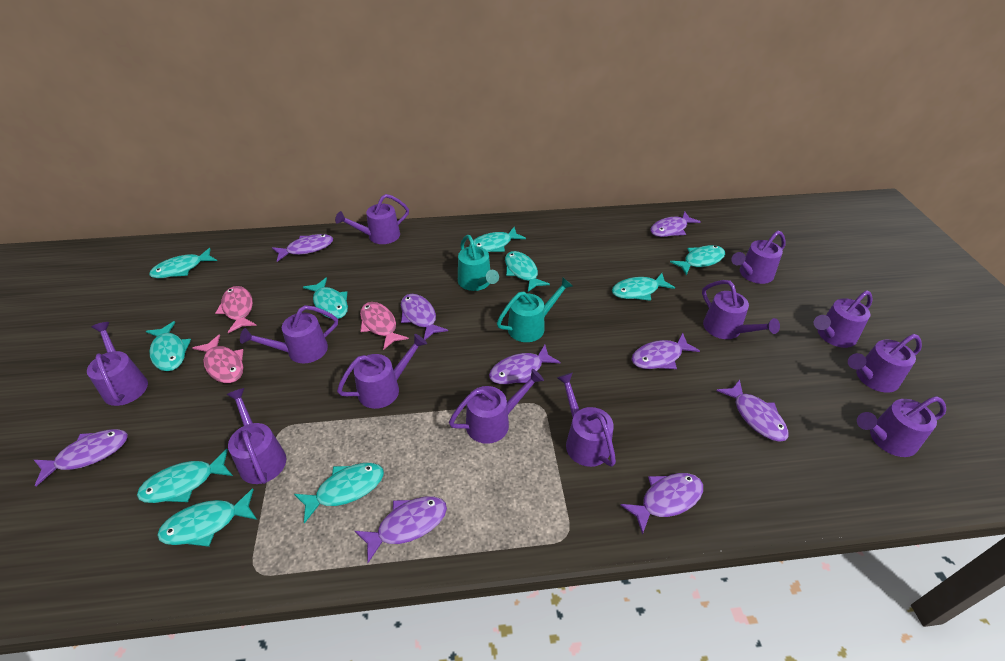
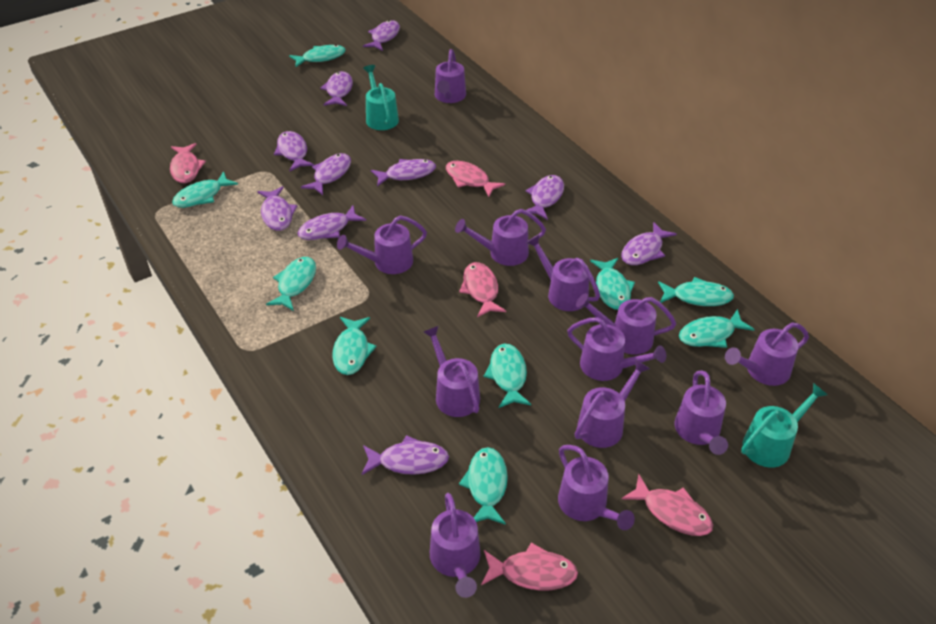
pink fish: 3 -> 5
purple fish: 9 -> 10
turquoise fish: 10 -> 9

